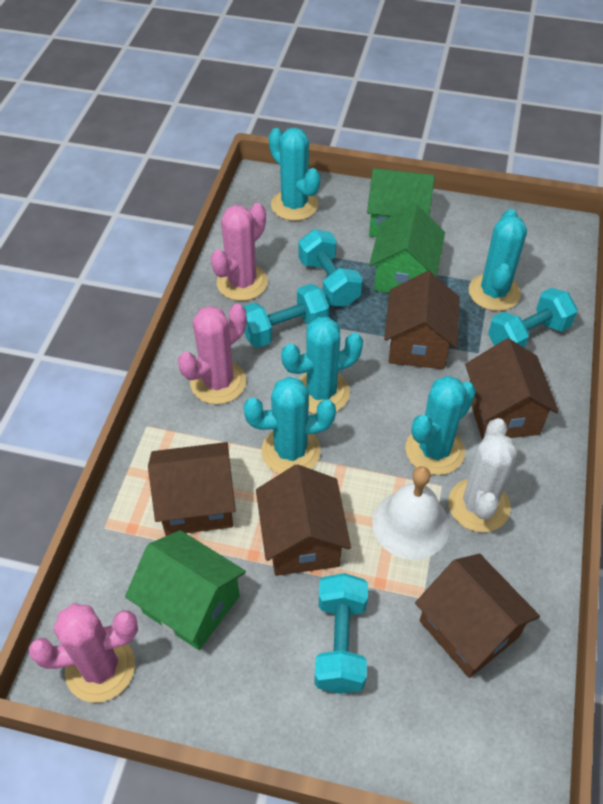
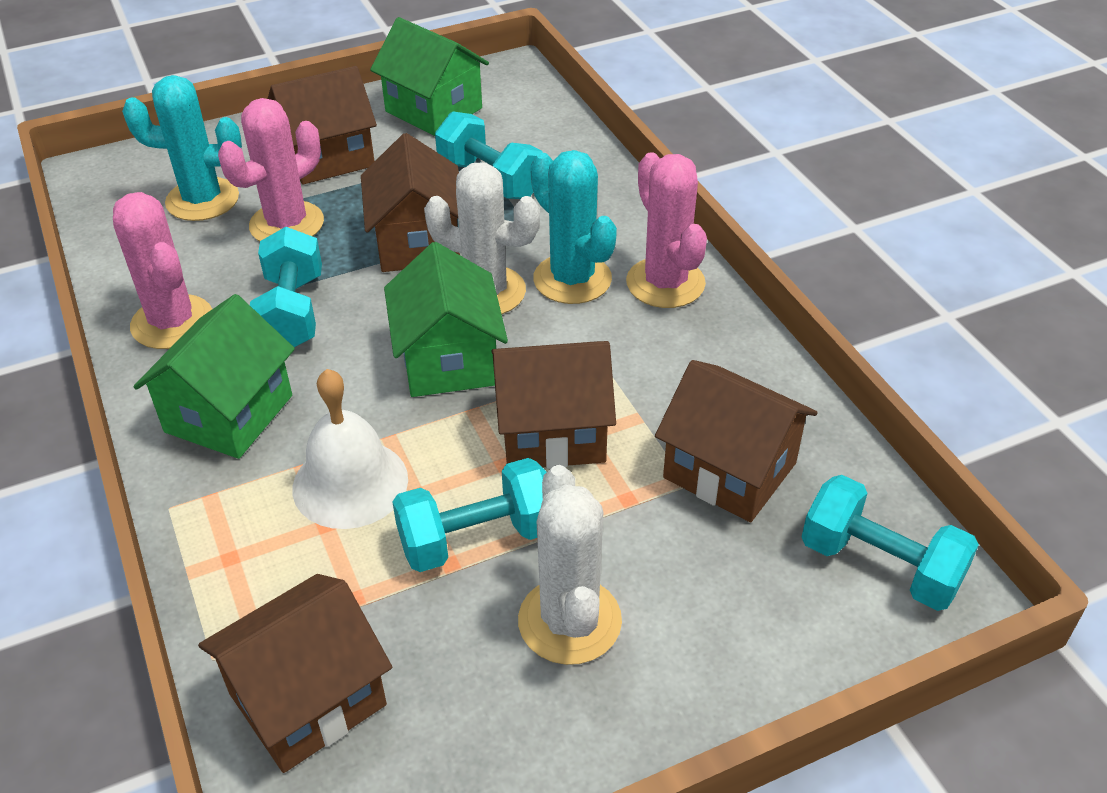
turquoise cactus: 5 -> 2
white cactus: 1 -> 2

